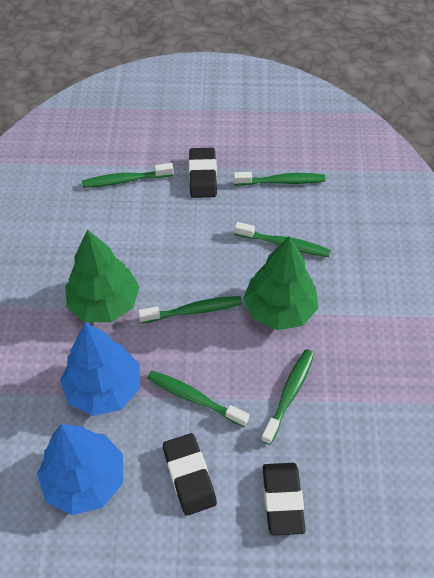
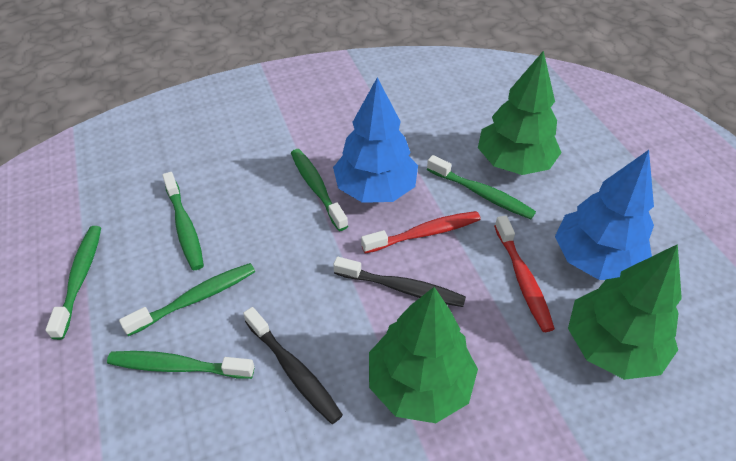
black eraser: 3 -> 0
black toothbrush: 0 -> 2
green tree: 2 -> 3
red toothbrush: 0 -> 2

